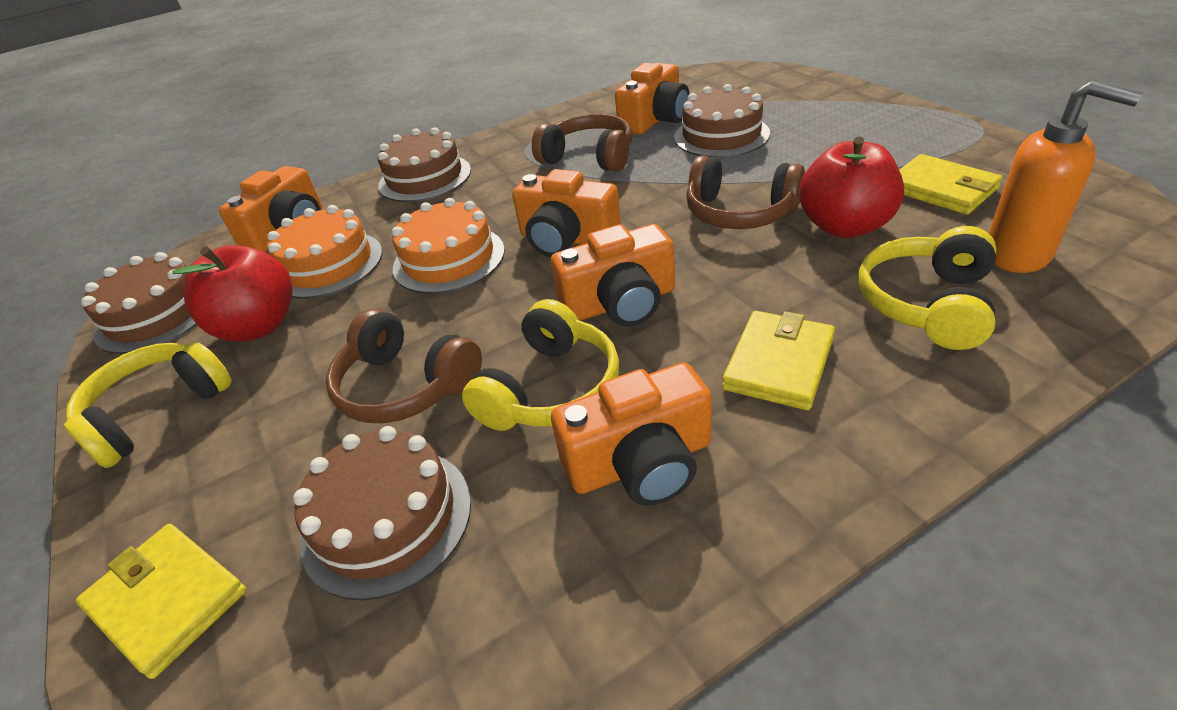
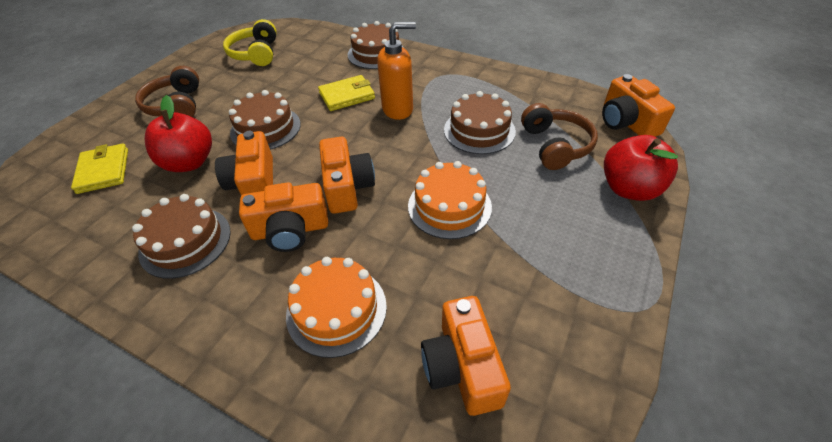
brown headphones: 3 -> 2
yellow headphones: 3 -> 1
yellow wallet: 3 -> 2

